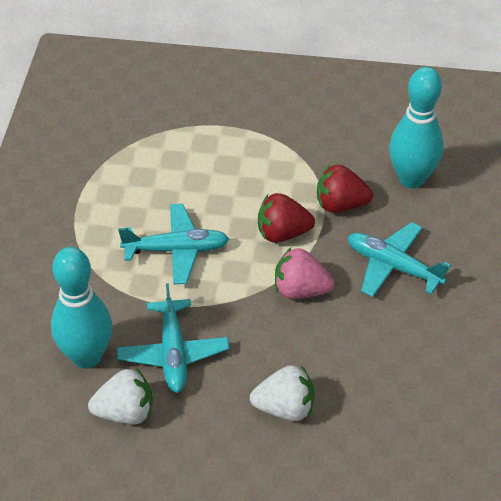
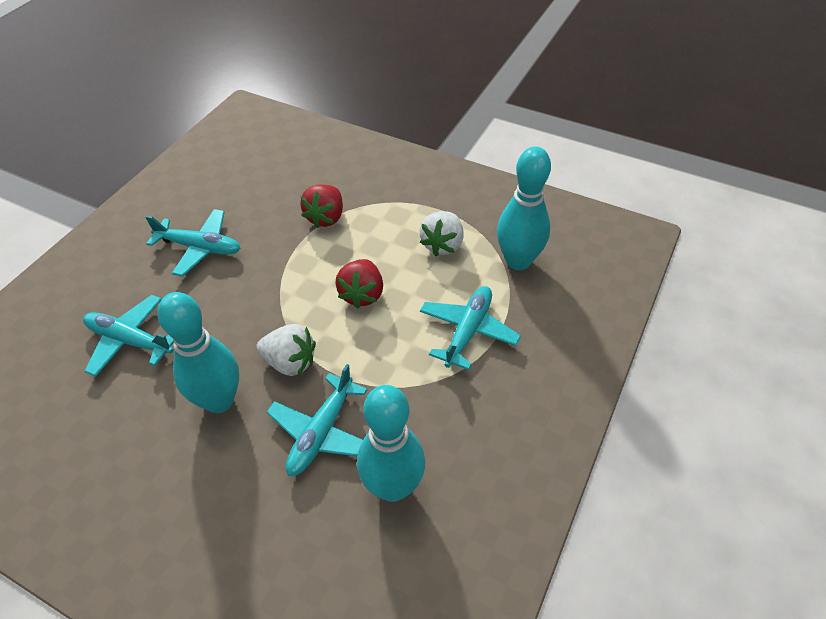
pink strawberry: 1 -> 0
turquoise bowling pin: 2 -> 3
turquoise plane: 3 -> 4

